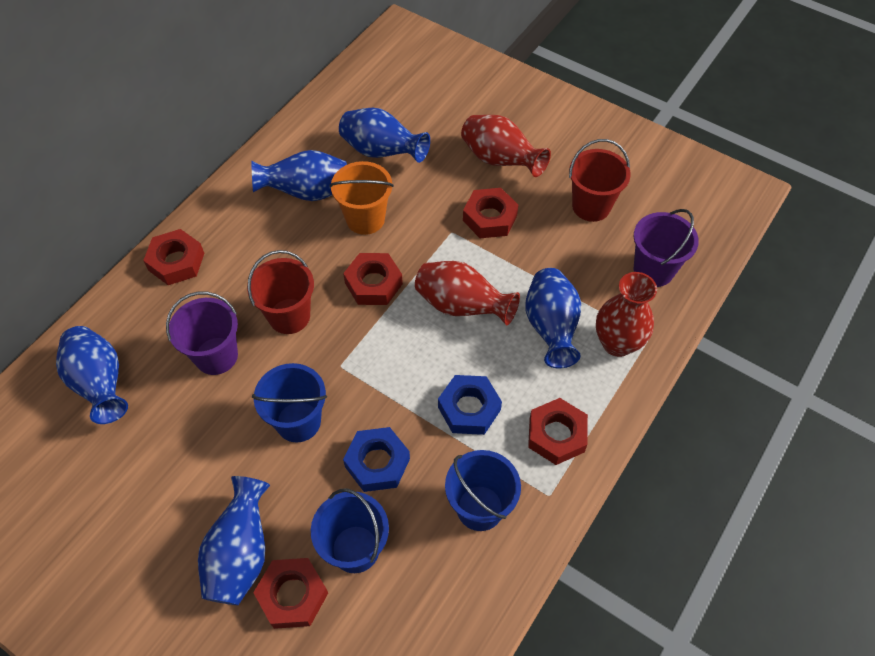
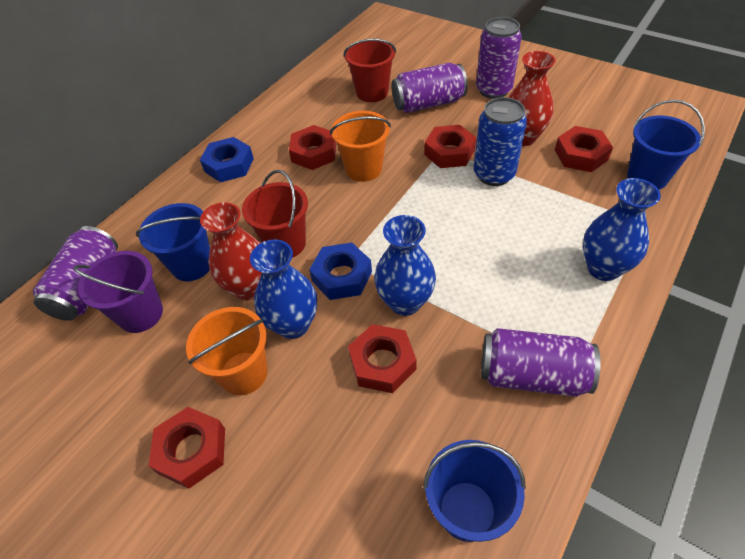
blue can: 0 -> 1
blue vase: 5 -> 3
orange bucket: 1 -> 2
purple bucket: 2 -> 1
purple can: 0 -> 4
red vase: 3 -> 2

